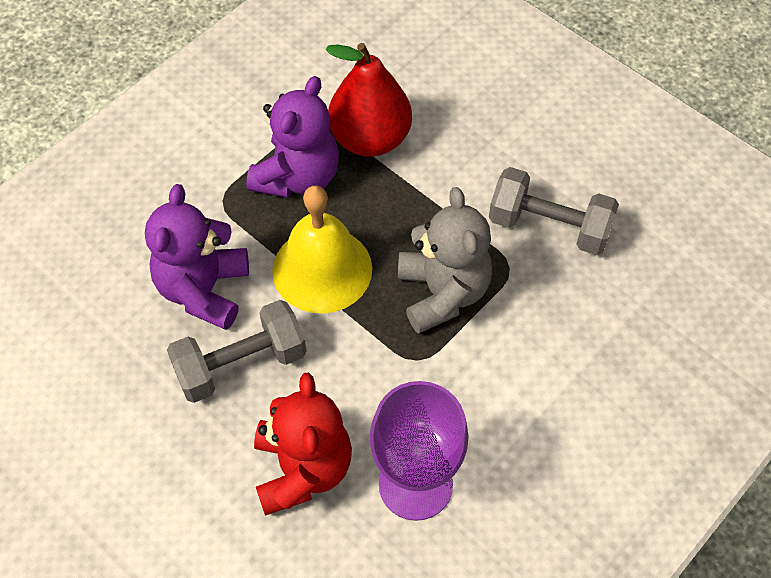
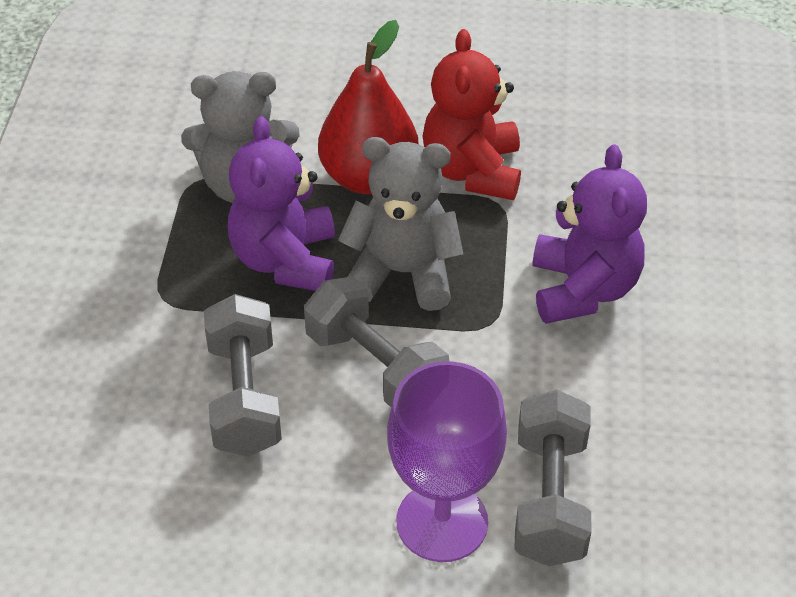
grey dumbbell: 2 -> 3
grey teddy bear: 1 -> 2
yellow bell: 1 -> 0

